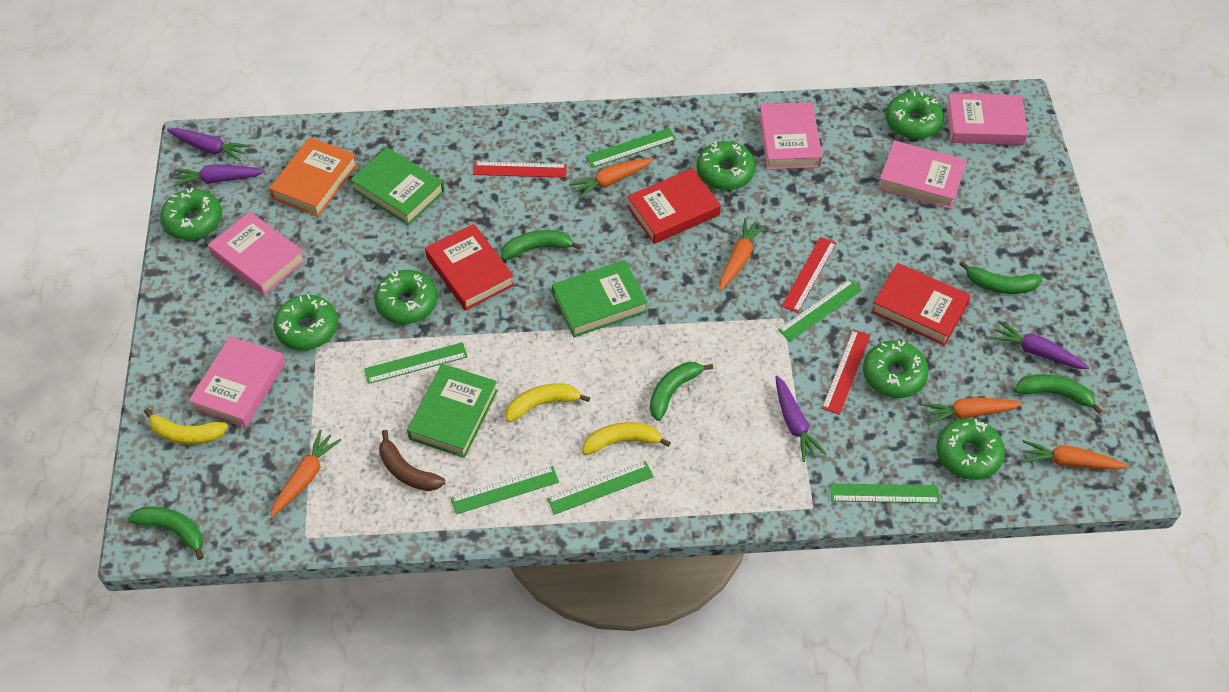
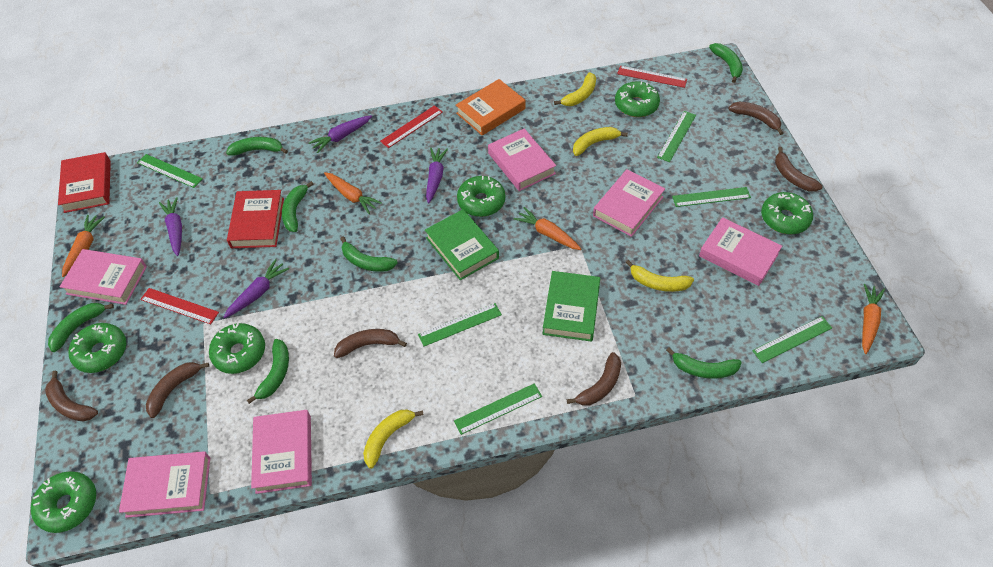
brown banana: 1 -> 6
green banana: 5 -> 7
green book: 3 -> 2
green donut: 7 -> 6
orange carrot: 5 -> 4
pink book: 5 -> 6
red book: 3 -> 2
yellow banana: 3 -> 4

